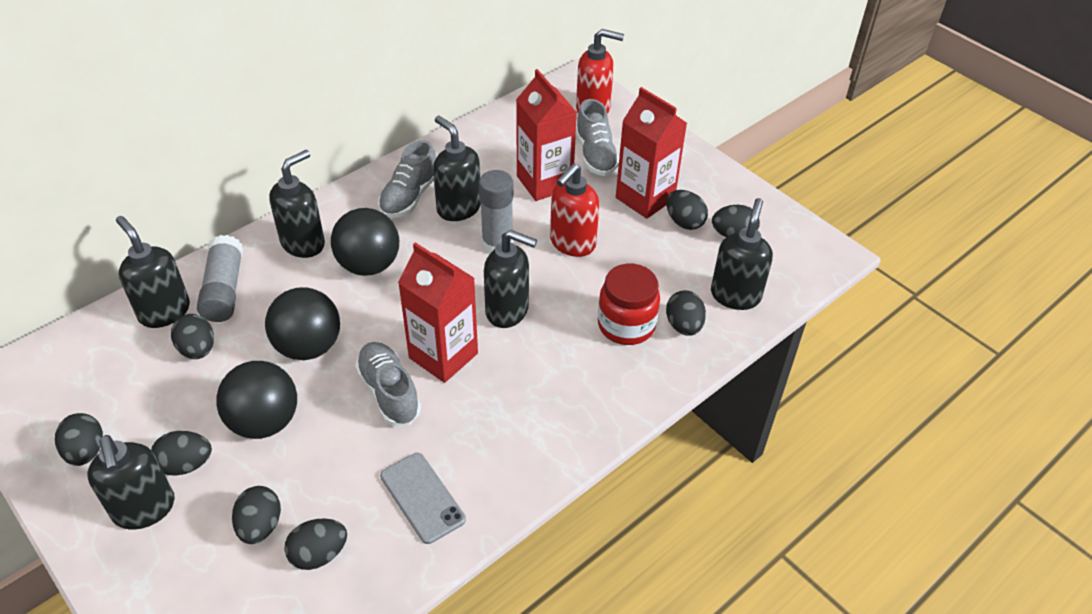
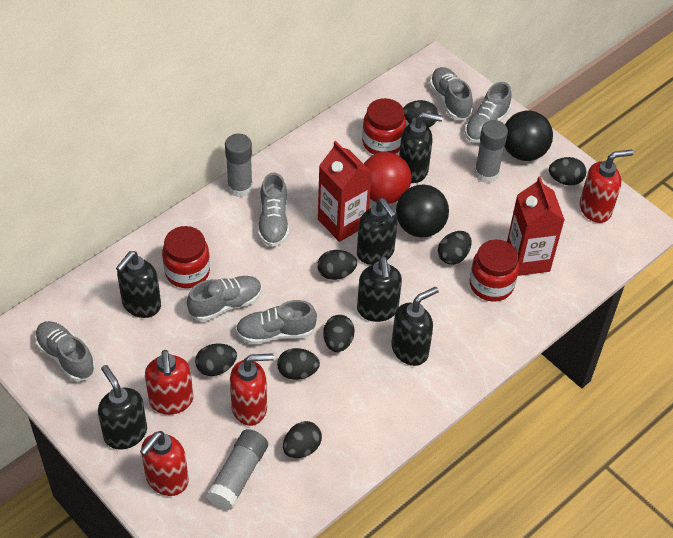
black ball: 3 -> 2
grey glue stick: 2 -> 3
grey phone: 1 -> 0
grey shoe: 3 -> 6
red ball: 0 -> 1
red carton: 3 -> 2
red jar: 1 -> 3
red soap dispenser: 2 -> 4

